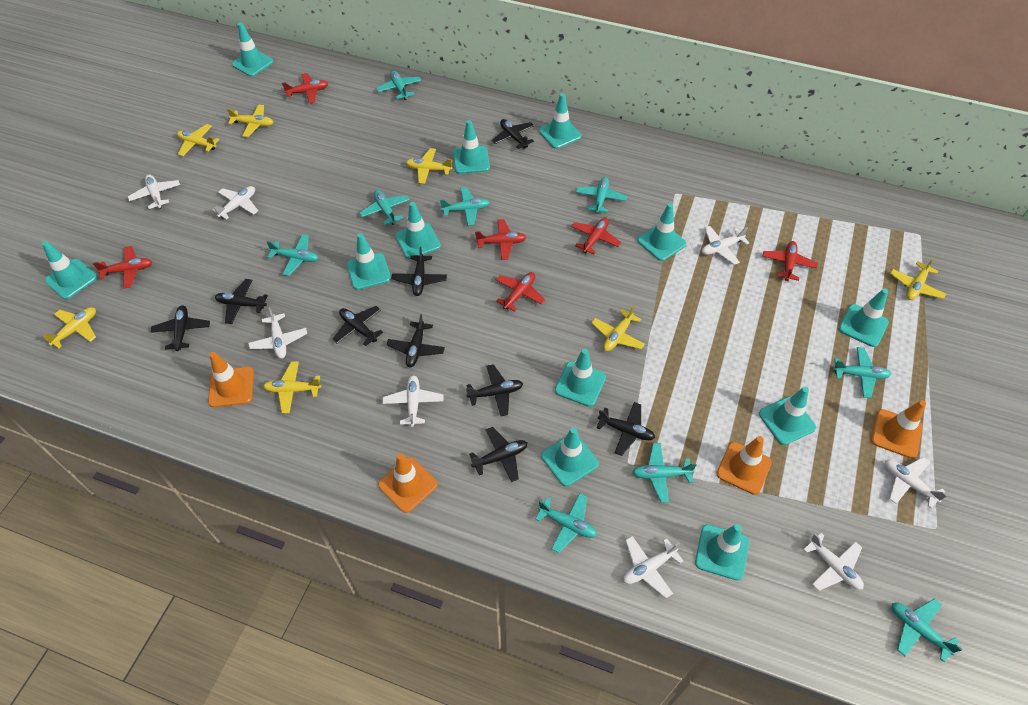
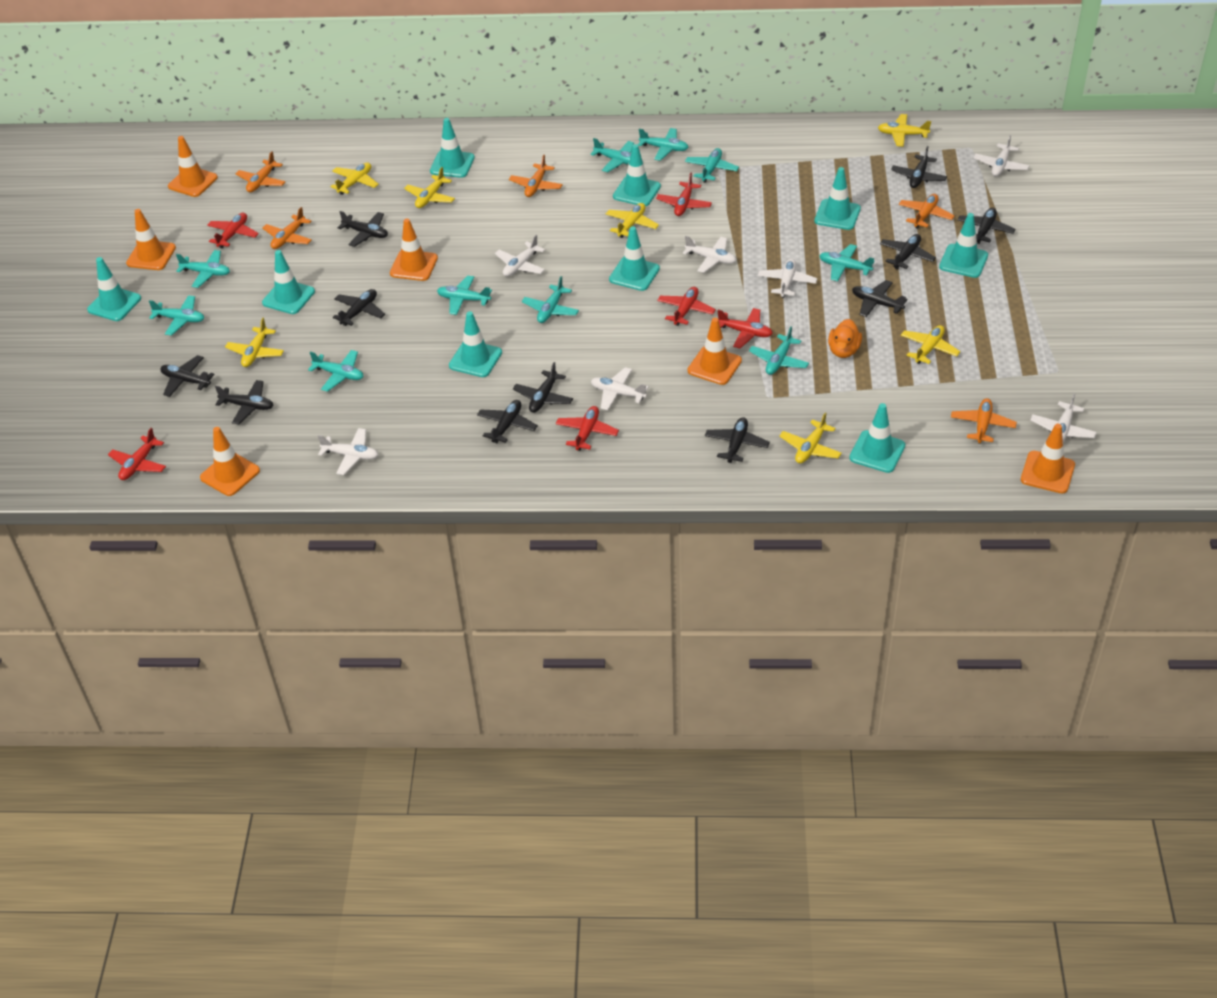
black plane: 9 -> 11
orange duck: 0 -> 1
orange plane: 0 -> 5
orange traffic cone: 4 -> 6
turquoise plane: 9 -> 10
turquoise traffic cone: 12 -> 9
white plane: 8 -> 7

